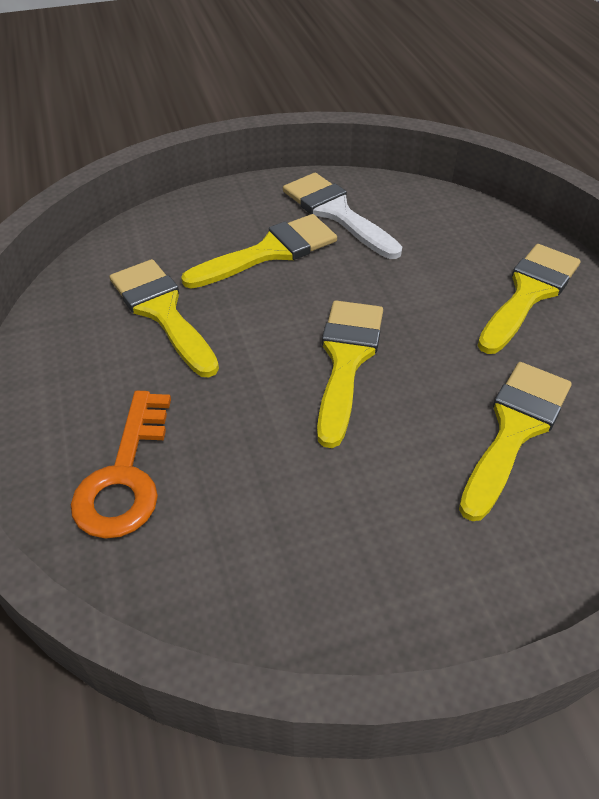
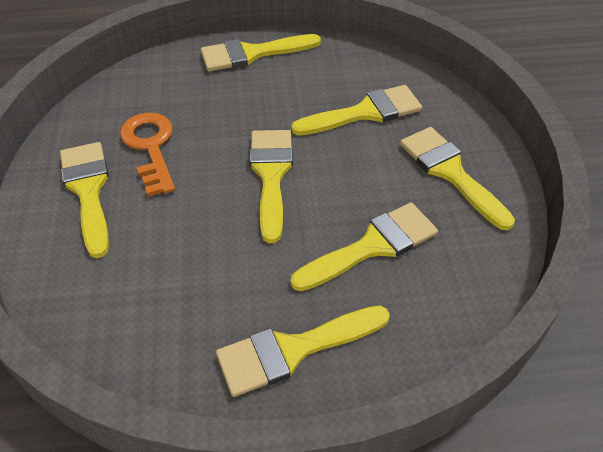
white brush: 1 -> 0
yellow brush: 5 -> 7

